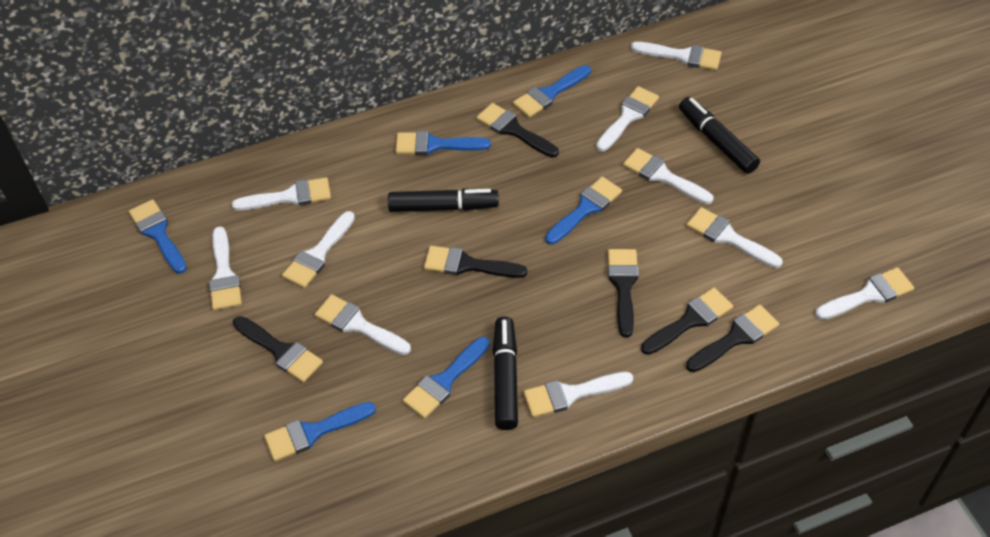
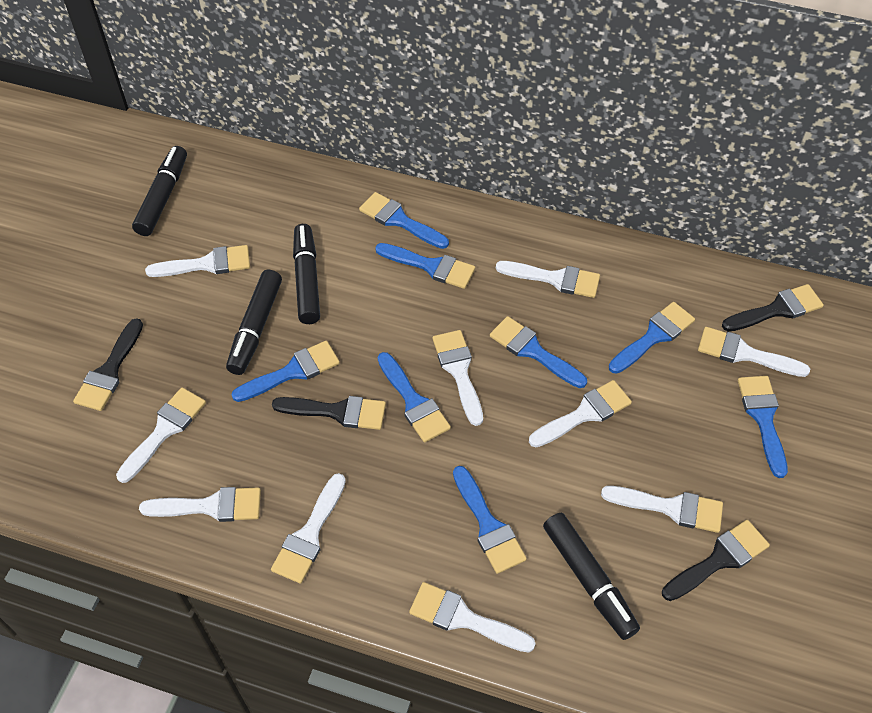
black brush: 6 -> 4
black marker: 3 -> 4
blue brush: 6 -> 8

